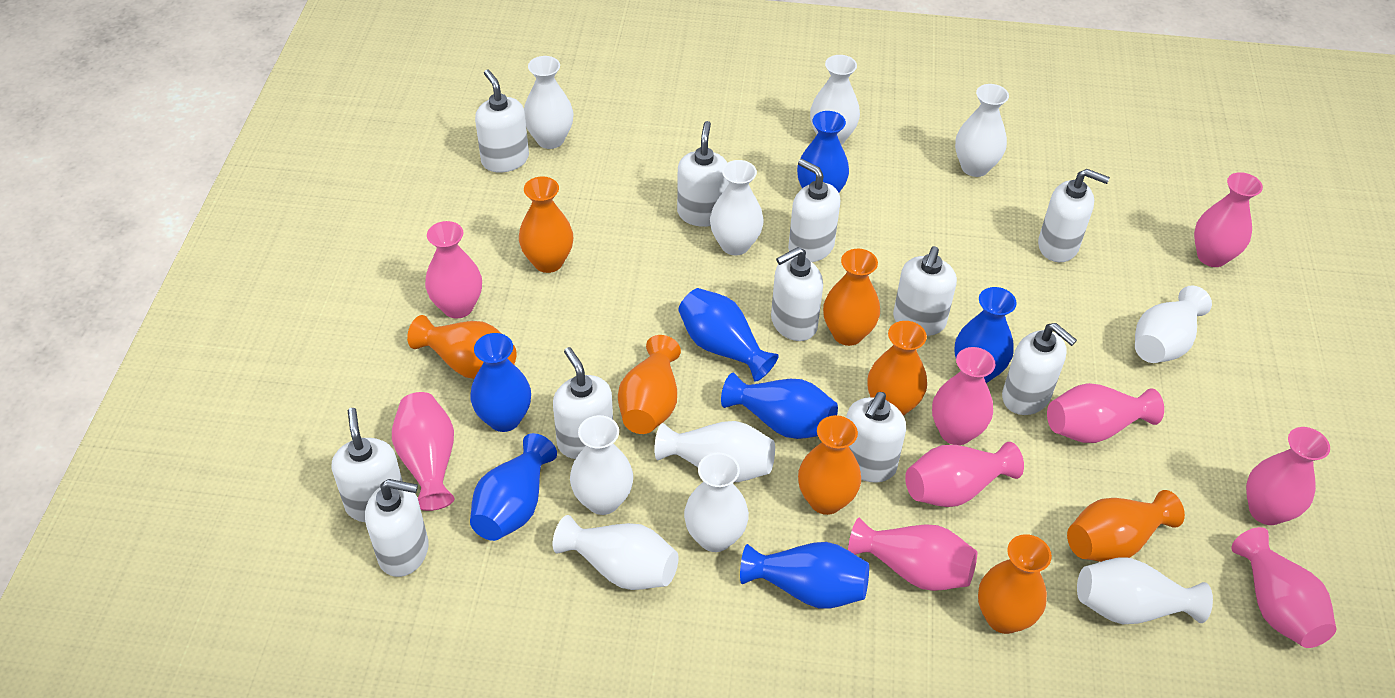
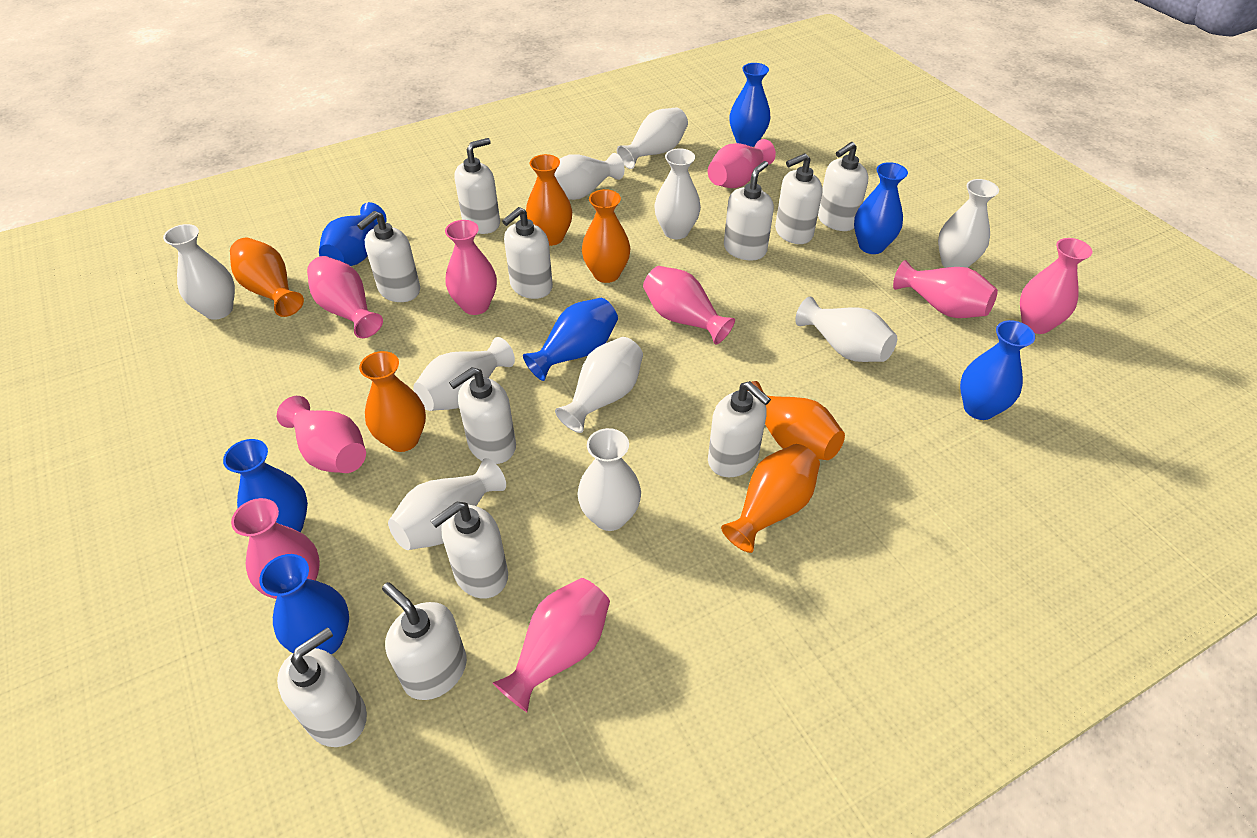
orange vase: 8 -> 6

